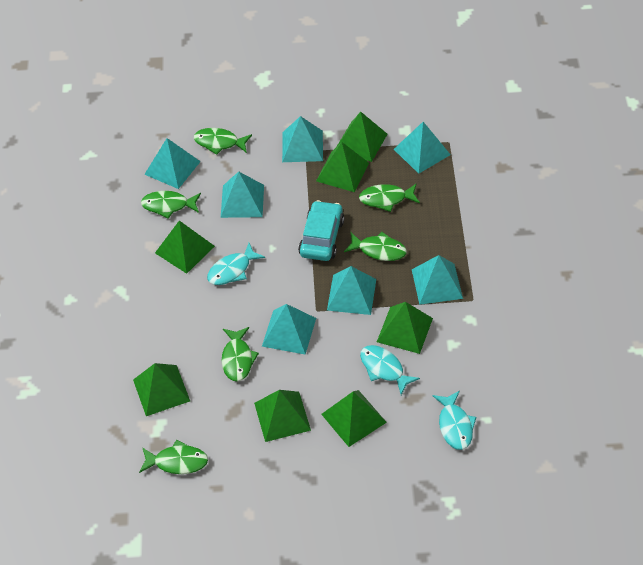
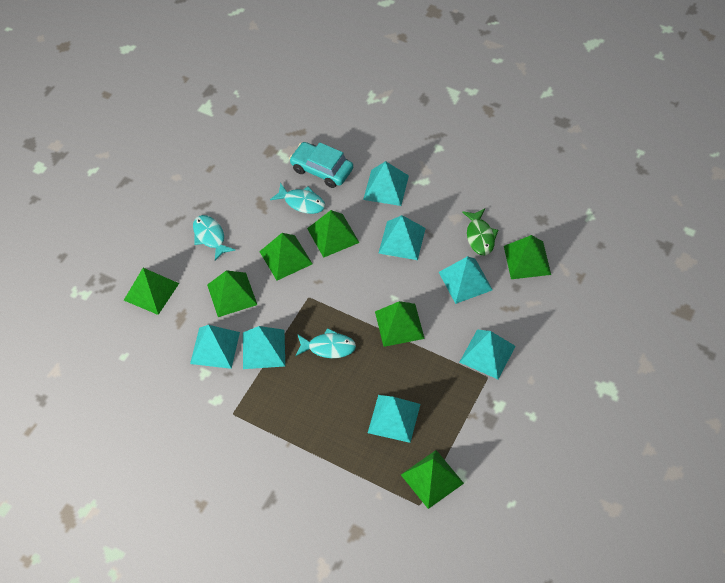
green fish: 6 -> 1

